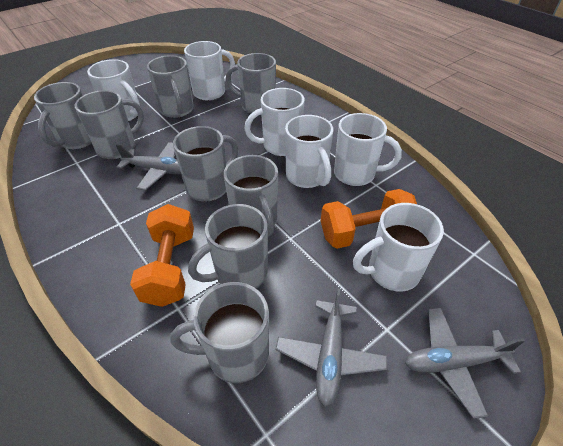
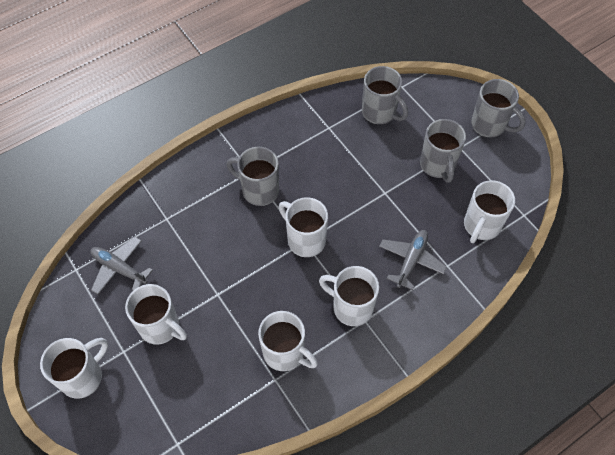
grey mug: 8 -> 4
grey plane: 3 -> 2
orange dumbbell: 2 -> 0

